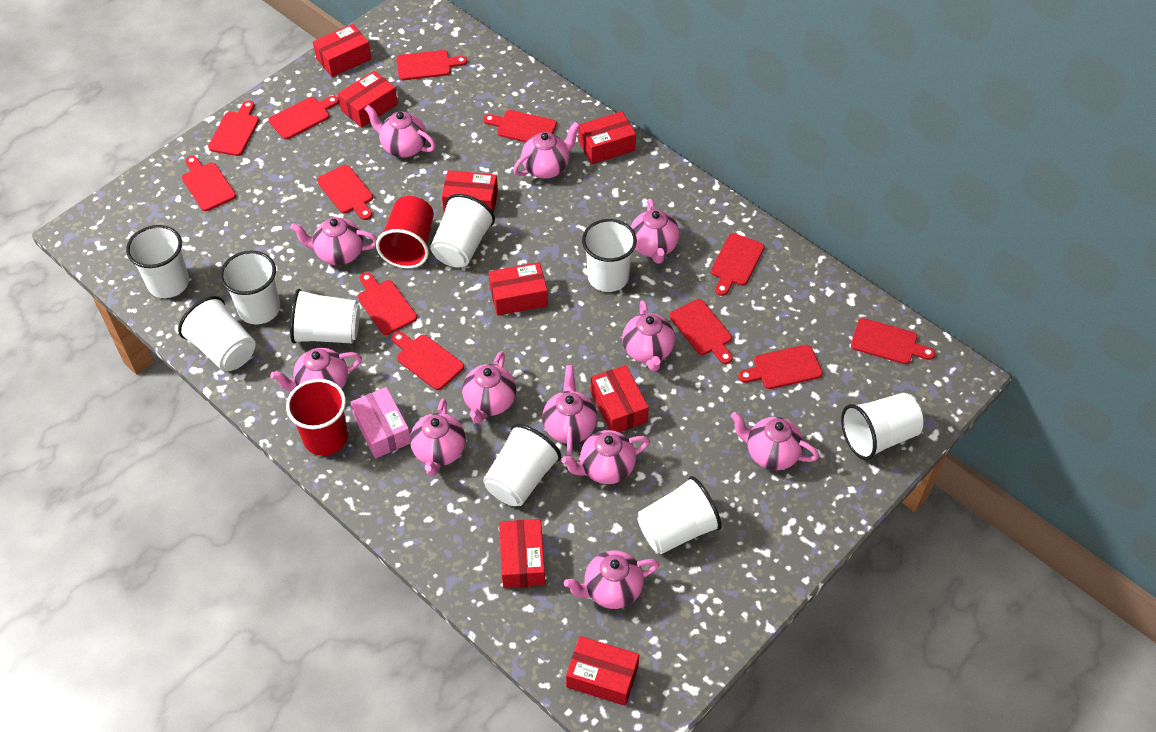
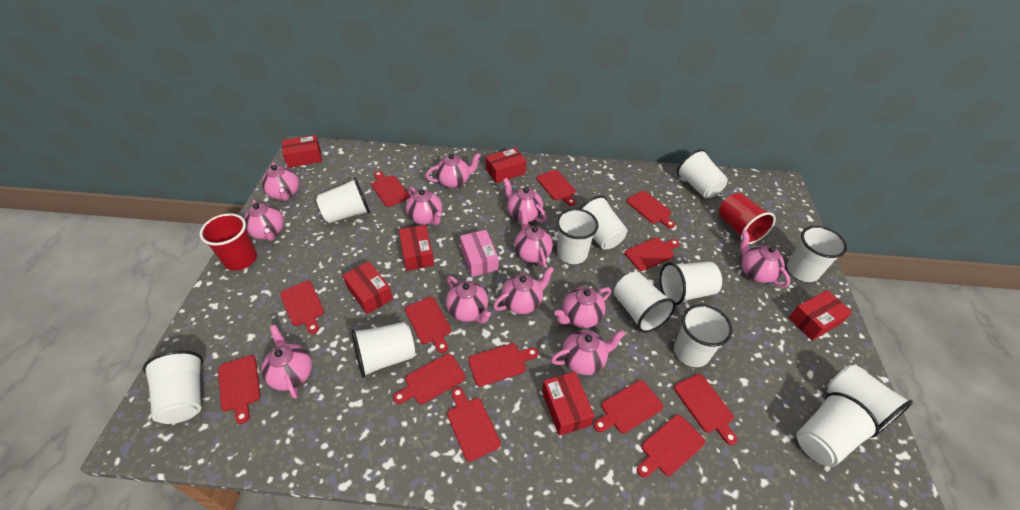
red box: 8 -> 6
red cutting board: 12 -> 13
white cup: 9 -> 12

